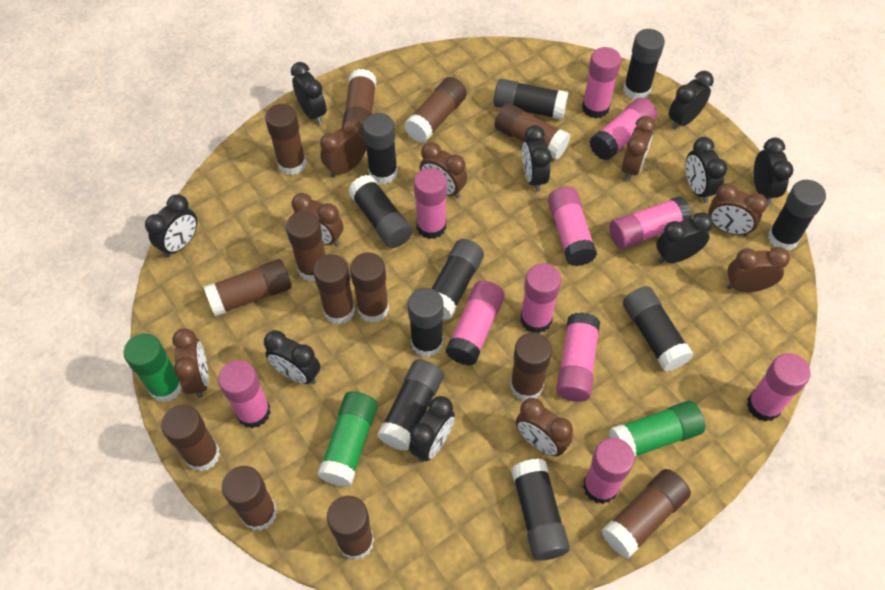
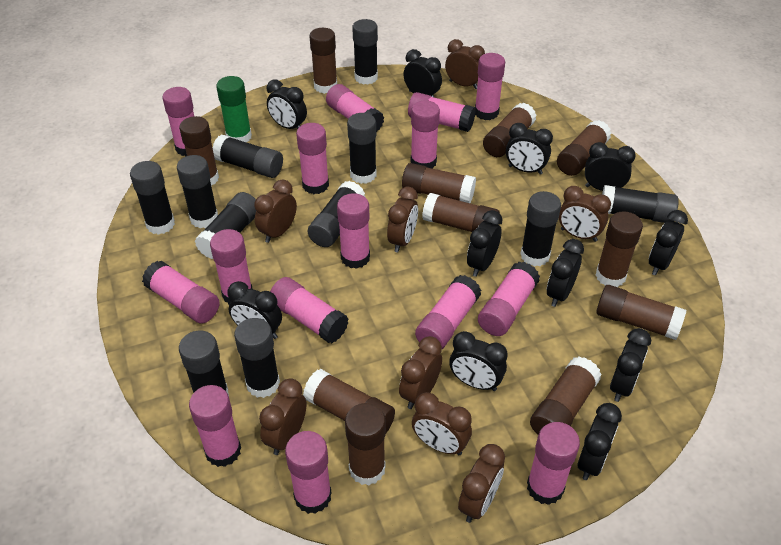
black clock: 9 -> 11
black glue stick: 10 -> 11
brown glue stick: 13 -> 11
green glue stick: 3 -> 1
pink glue stick: 11 -> 15

